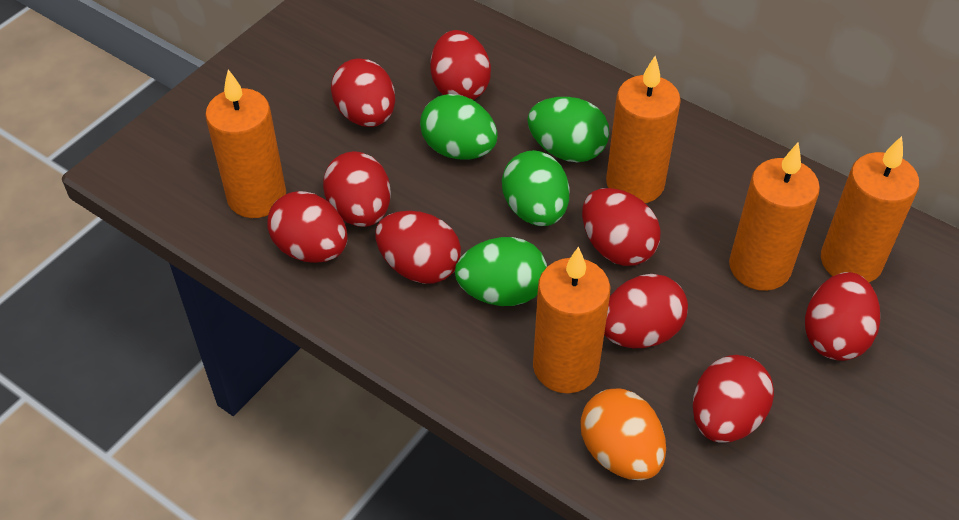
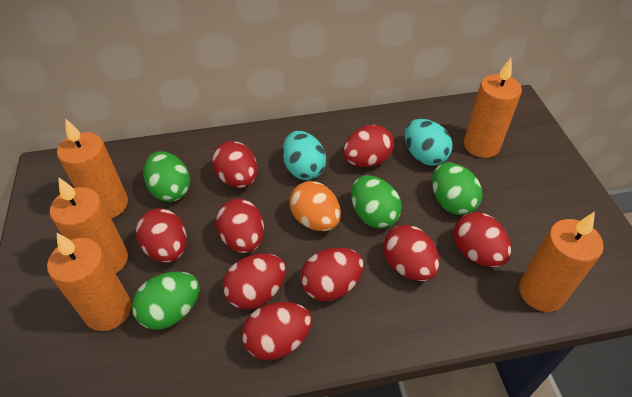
turquoise egg: 0 -> 2

